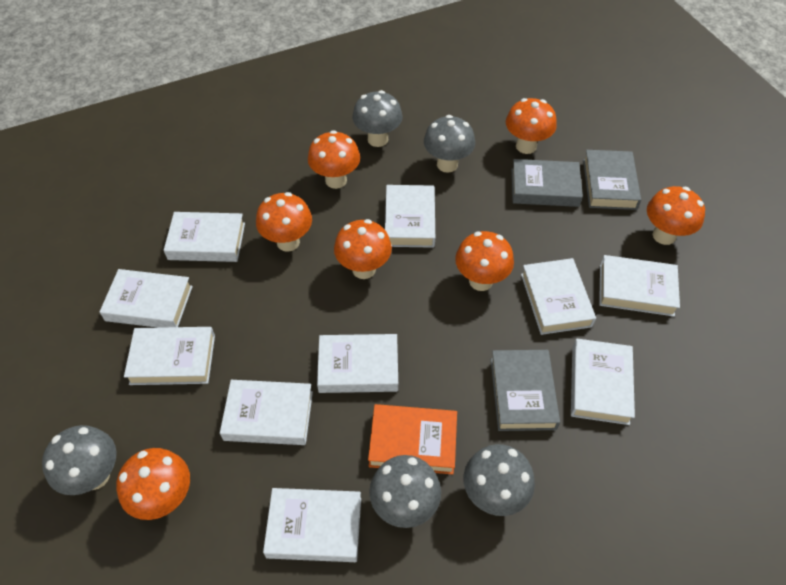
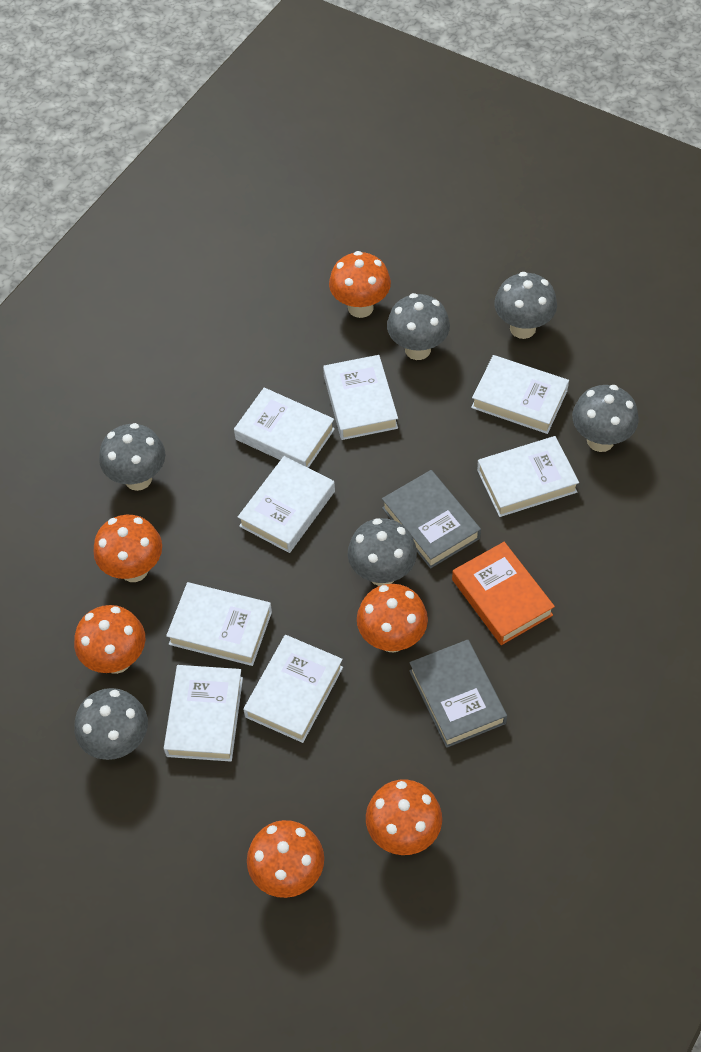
grey book: 3 -> 2
grey mushroom: 5 -> 6
orange mushroom: 7 -> 6
white book: 10 -> 8

